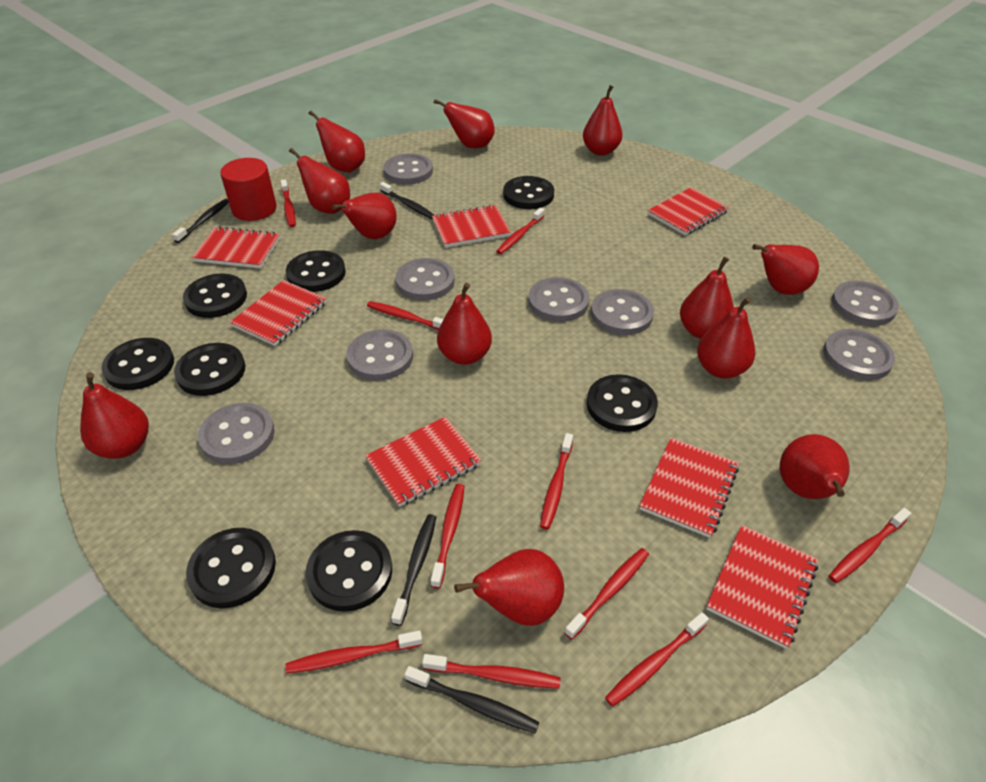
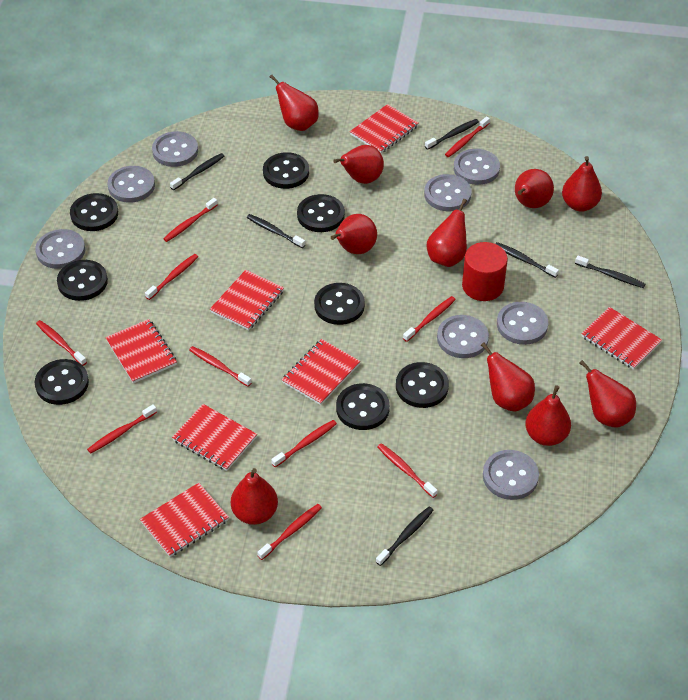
black toothbrush: 4 -> 6
red pear: 12 -> 10

